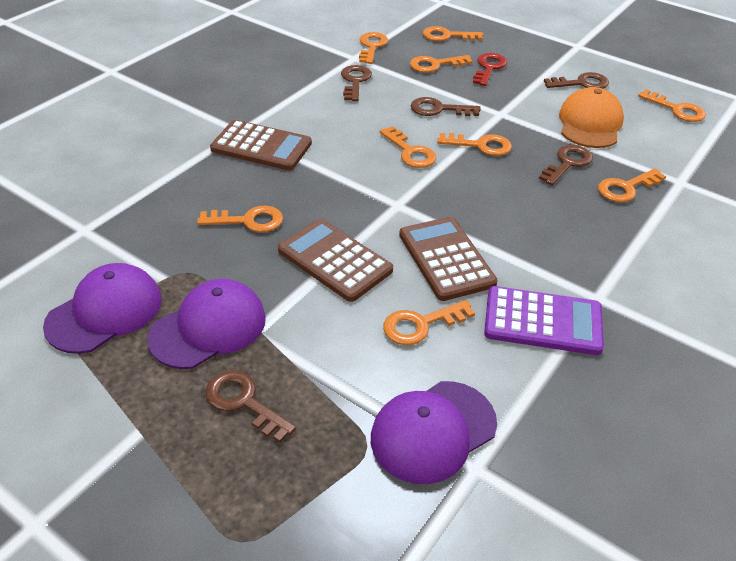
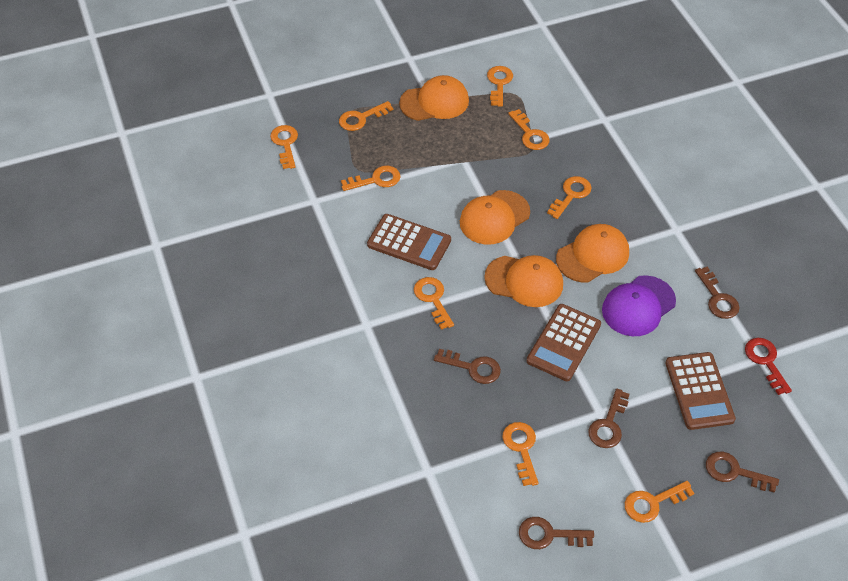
orange cap: 1 -> 4
purple calculator: 1 -> 0
purple cap: 3 -> 1

